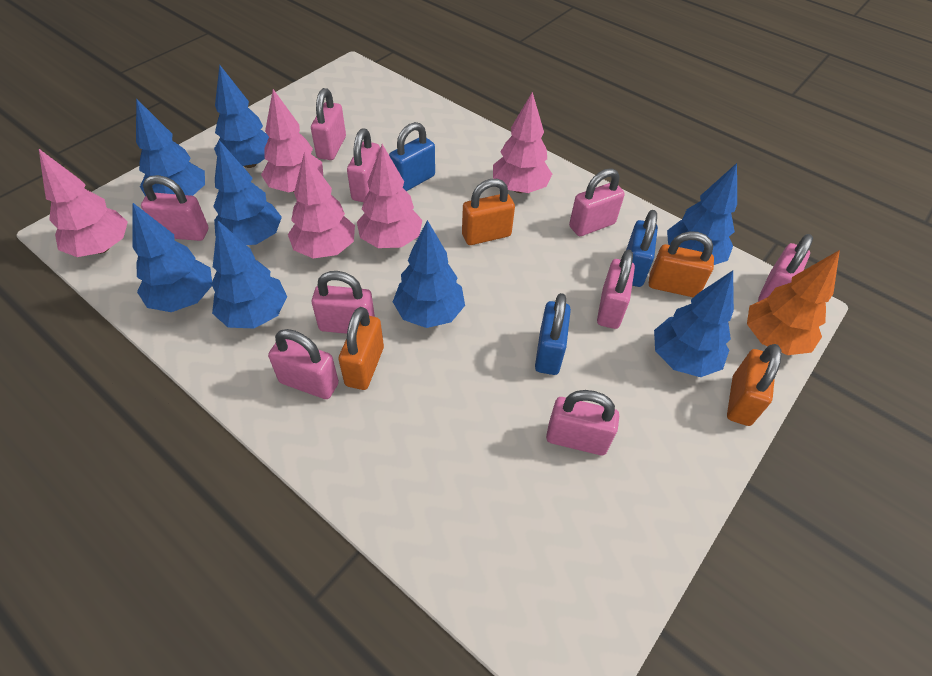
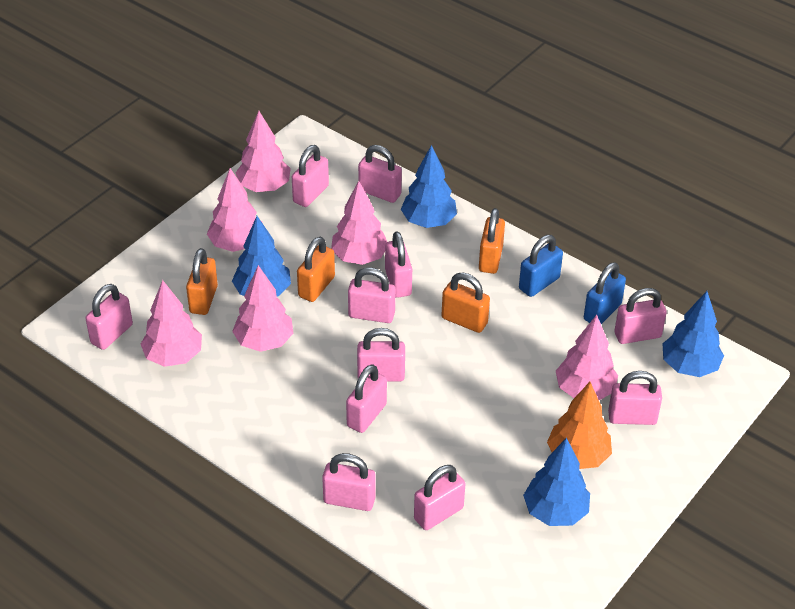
blue padlock: 3 -> 2
blue tree: 8 -> 4
pink padlock: 9 -> 11
pink tree: 5 -> 6

